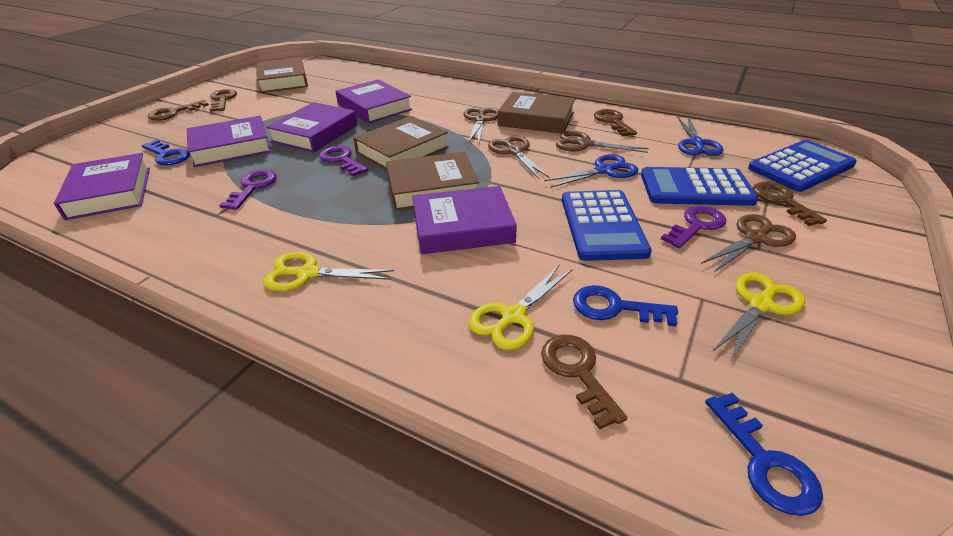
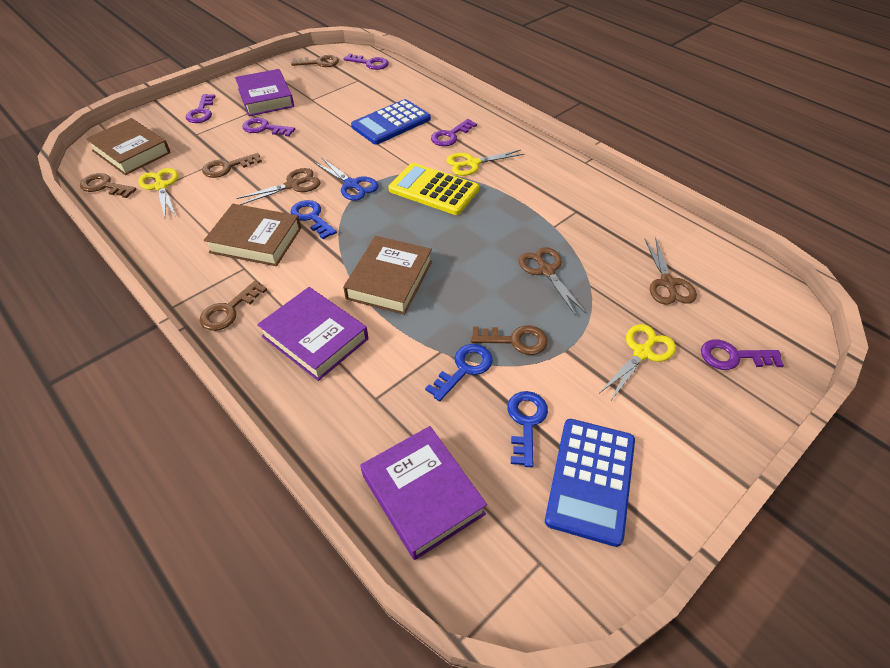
blue calculator: 3 -> 2
blue scissors: 2 -> 1
brown book: 4 -> 3
brown scissors: 4 -> 3
purple book: 5 -> 3
purple key: 3 -> 5
yellow calculator: 0 -> 1

